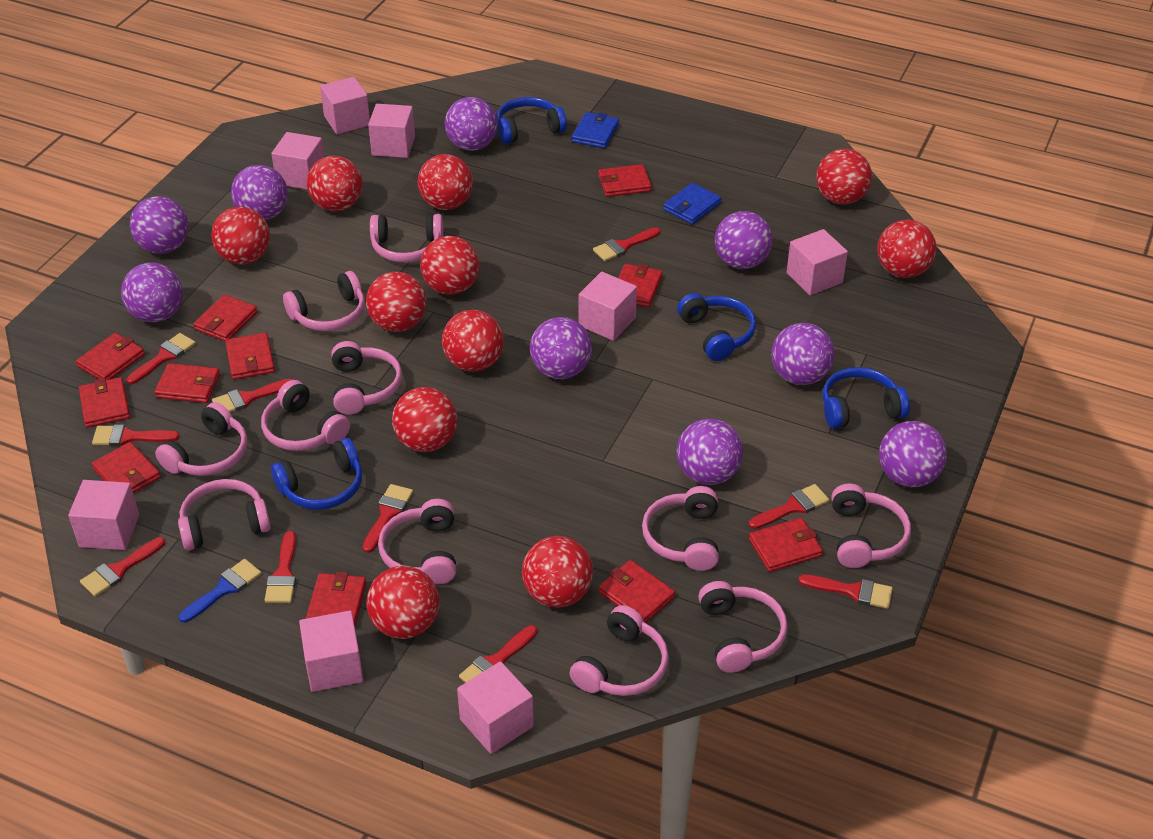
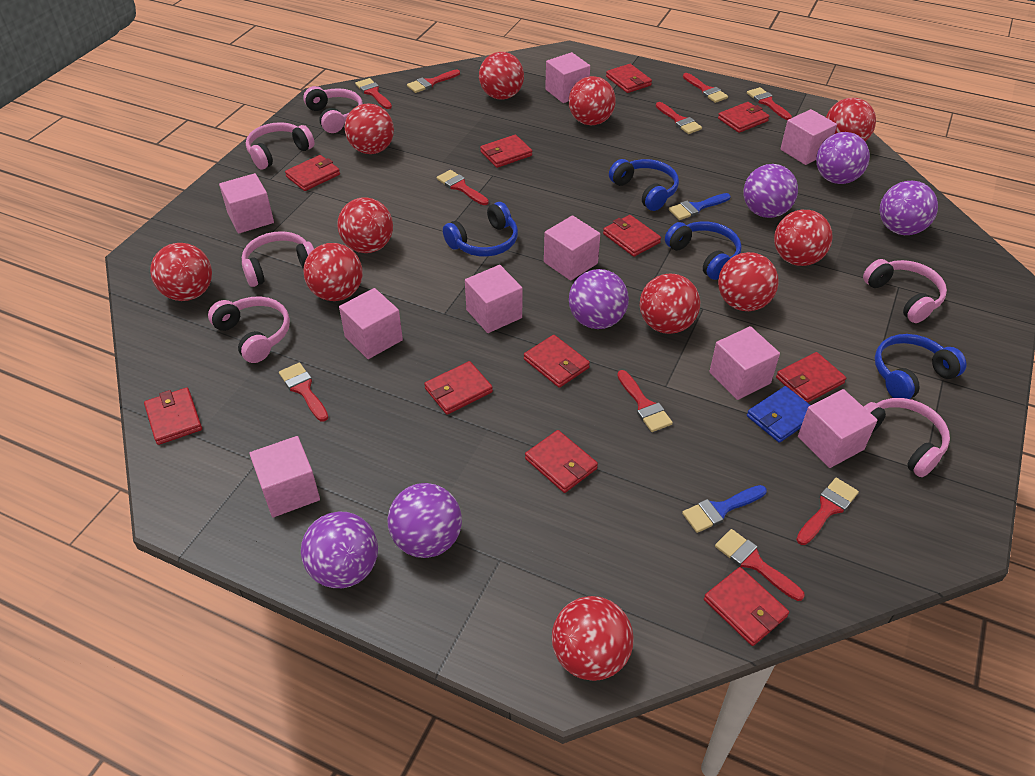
blue brush: 1 -> 2
blue wallet: 2 -> 1
pink cube: 8 -> 9
pink headphones: 11 -> 6
purple ball: 9 -> 6

